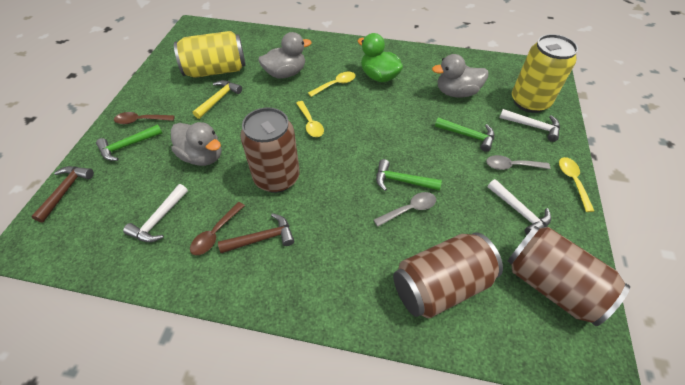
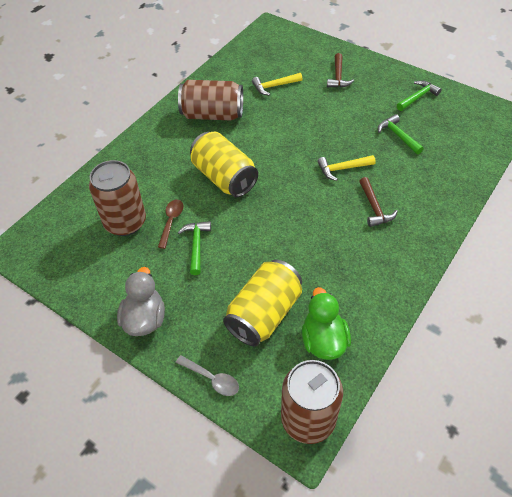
brown spoon: 2 -> 1
grey duck: 3 -> 1
grey spoon: 2 -> 1
white hammer: 3 -> 0
yellow hammer: 1 -> 2
yellow spoon: 3 -> 0

